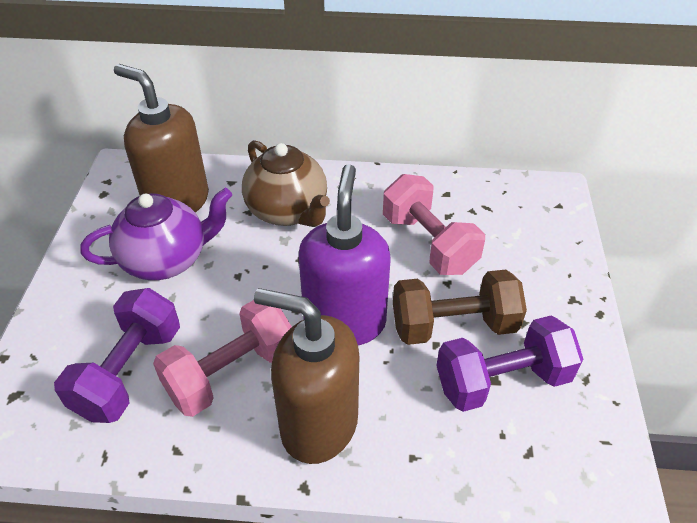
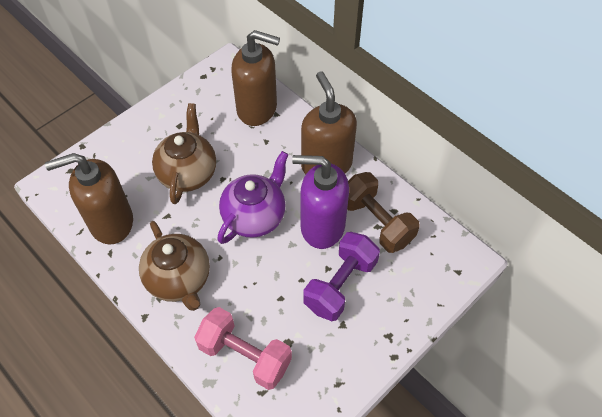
brown soap dispenser: 2 -> 3
brown teapot: 1 -> 2
pink dumbbell: 2 -> 1
purple dumbbell: 2 -> 1

